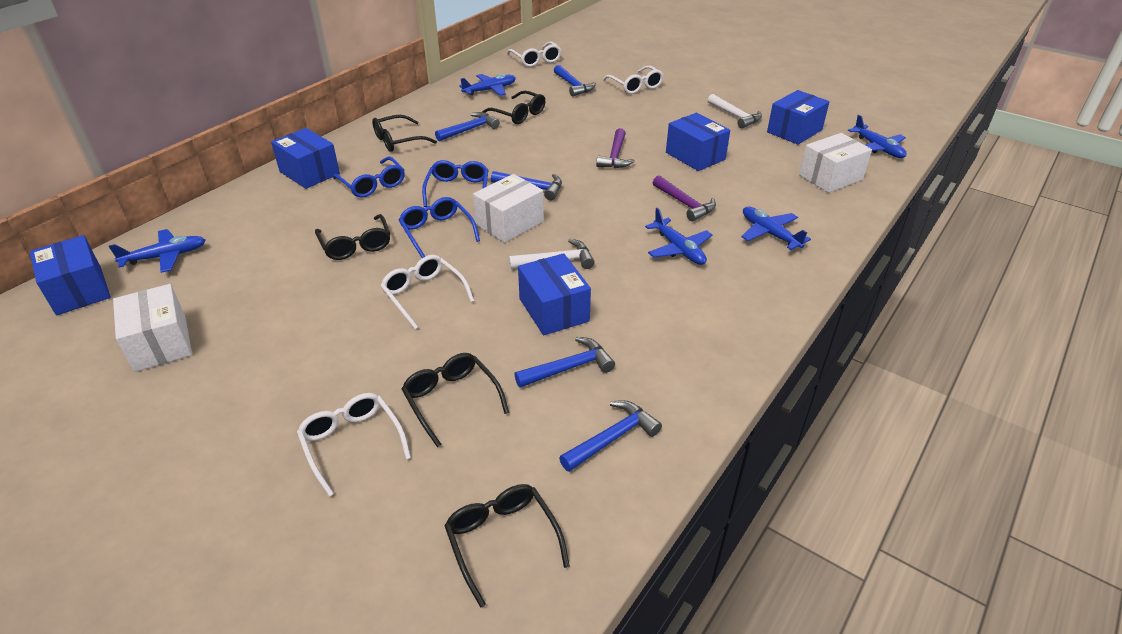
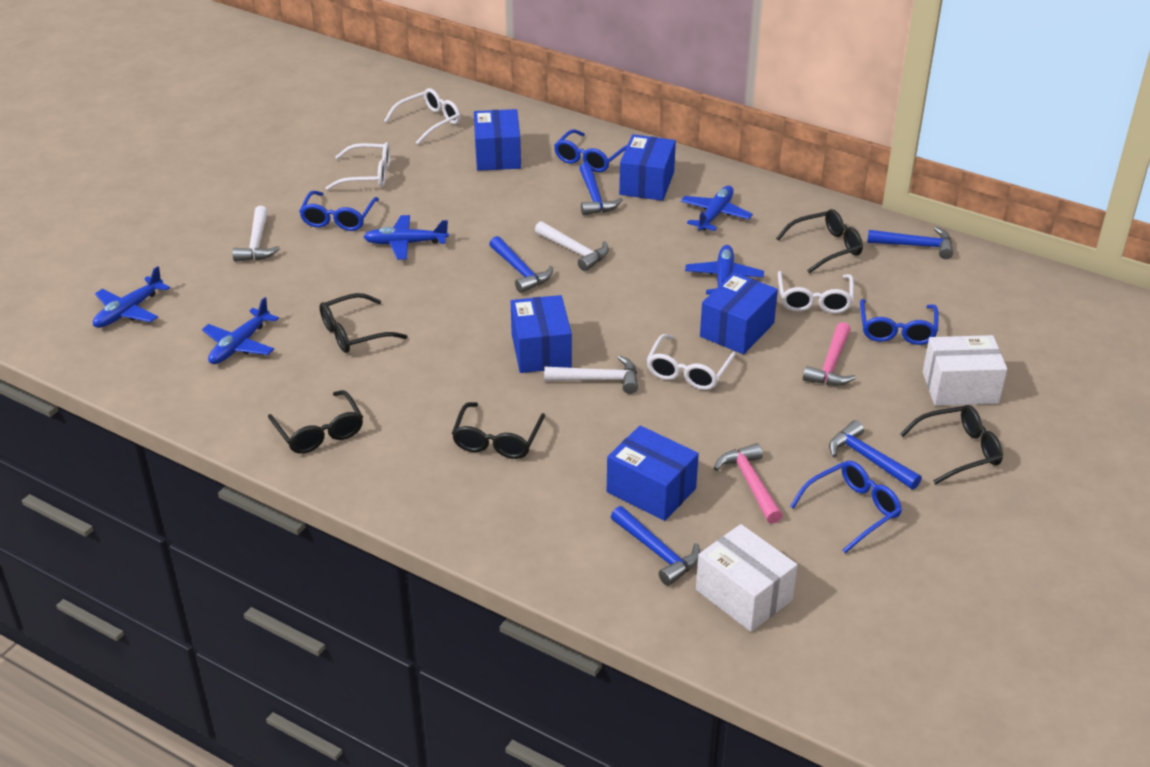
blue glasses: 3 -> 4
pink hammer: 0 -> 2
purple hammer: 2 -> 0
white box: 3 -> 2
white hammer: 2 -> 3

